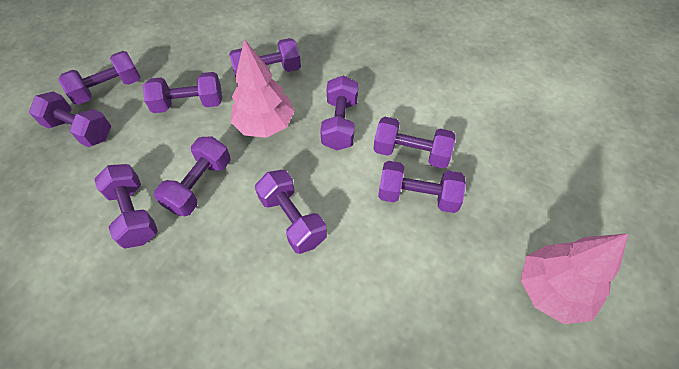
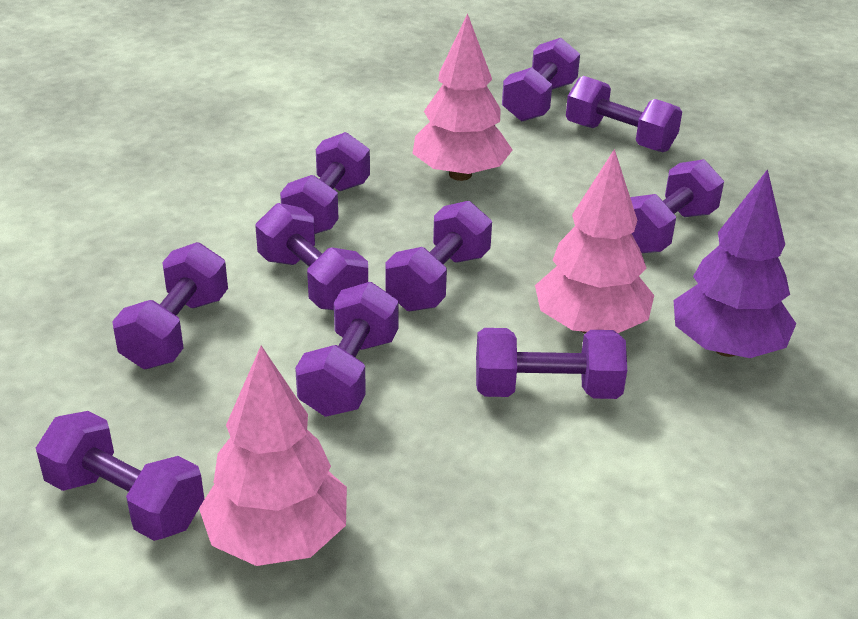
pink tree: 2 -> 3
purple tree: 0 -> 1

